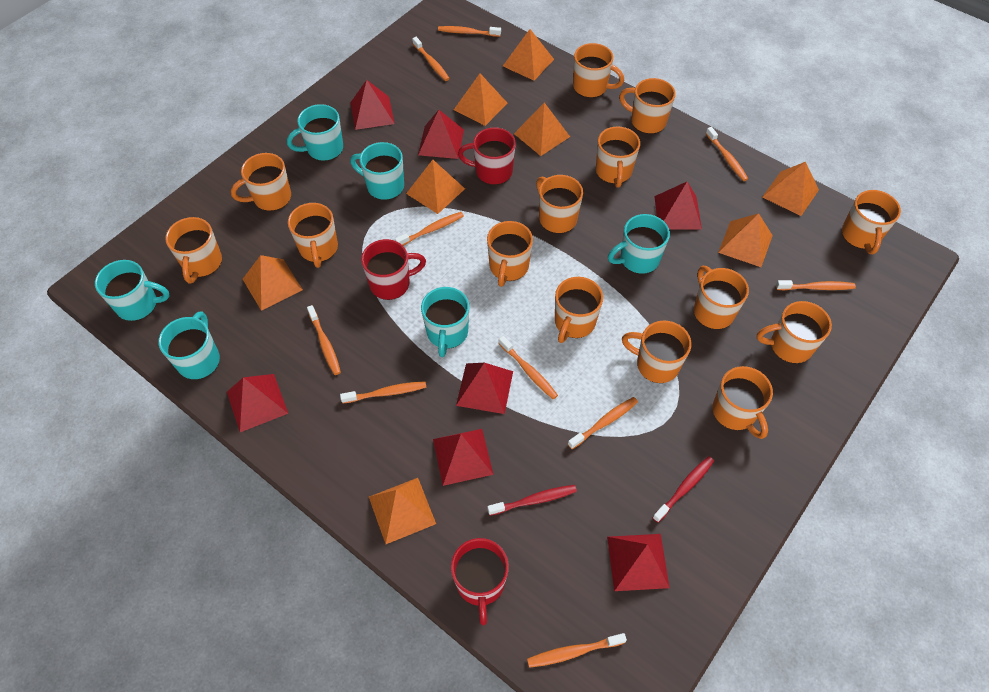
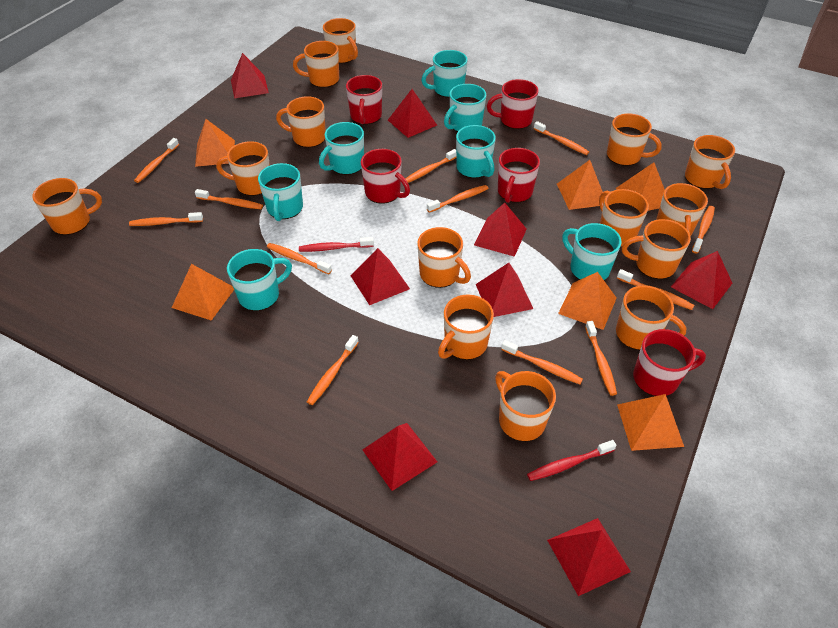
orange pyramid: 8 -> 6
orange toothbrush: 10 -> 12
red mug: 3 -> 5
red pyramid: 7 -> 8
turquoise mug: 6 -> 7

